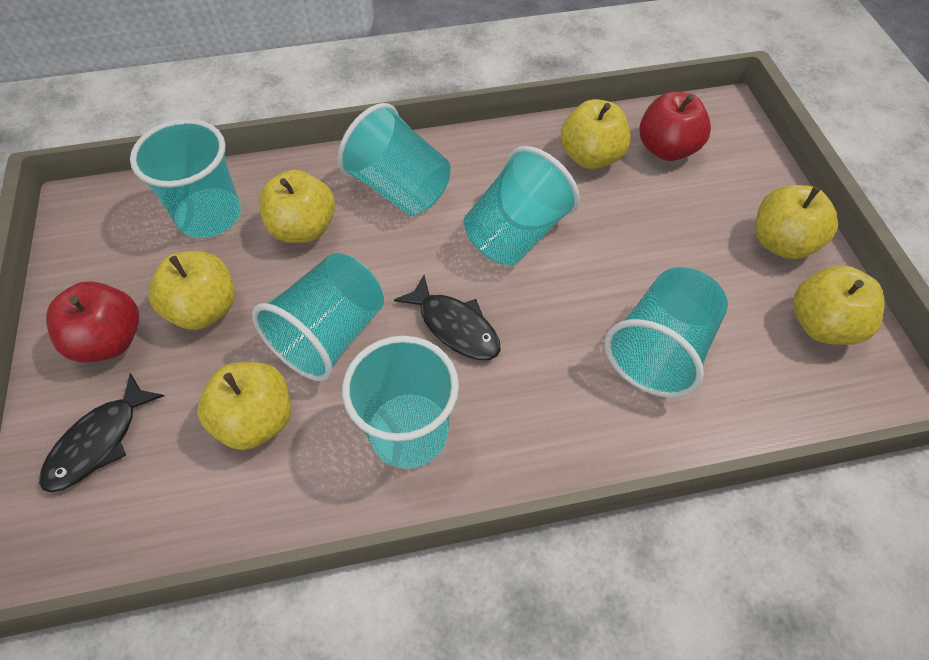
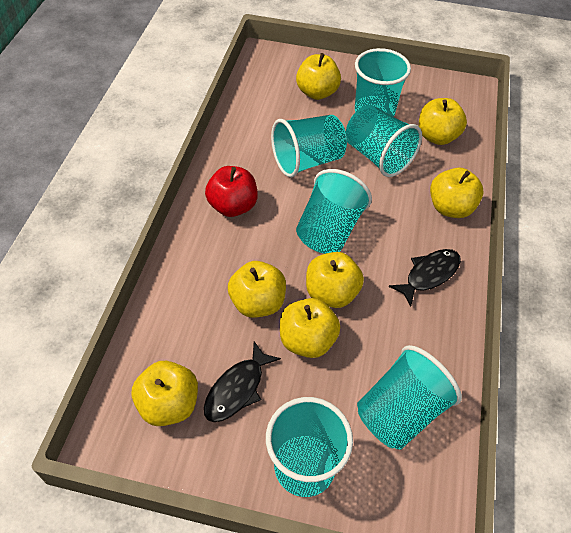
red apple: 2 -> 1
yellow apple: 6 -> 7

